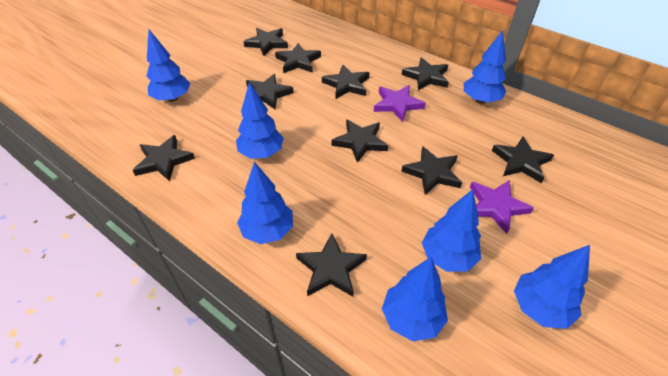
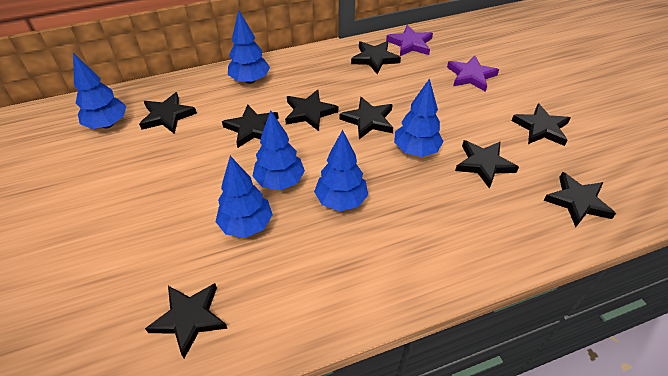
black star: 10 -> 9
blue tree: 7 -> 6

